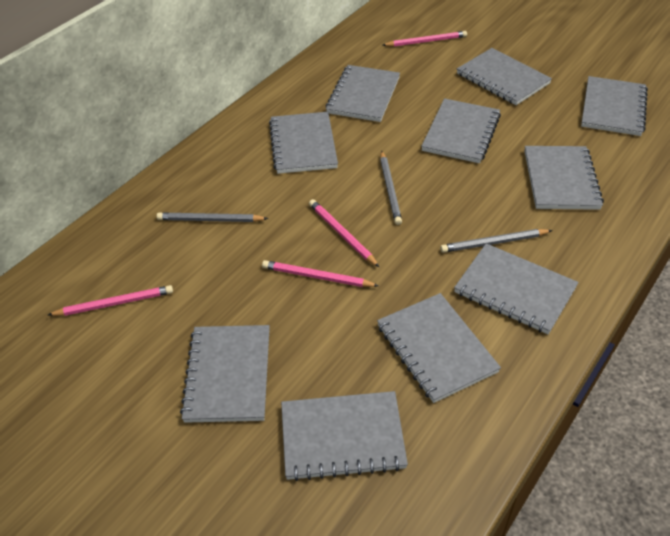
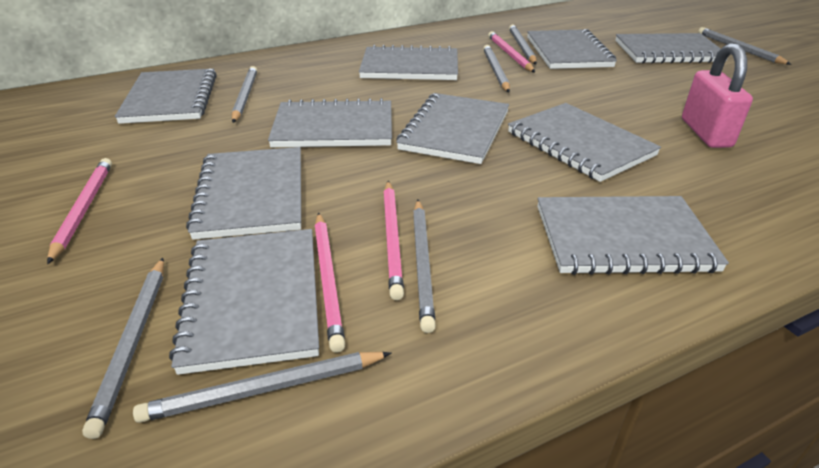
grey pencil: 3 -> 7
pink padlock: 0 -> 1

